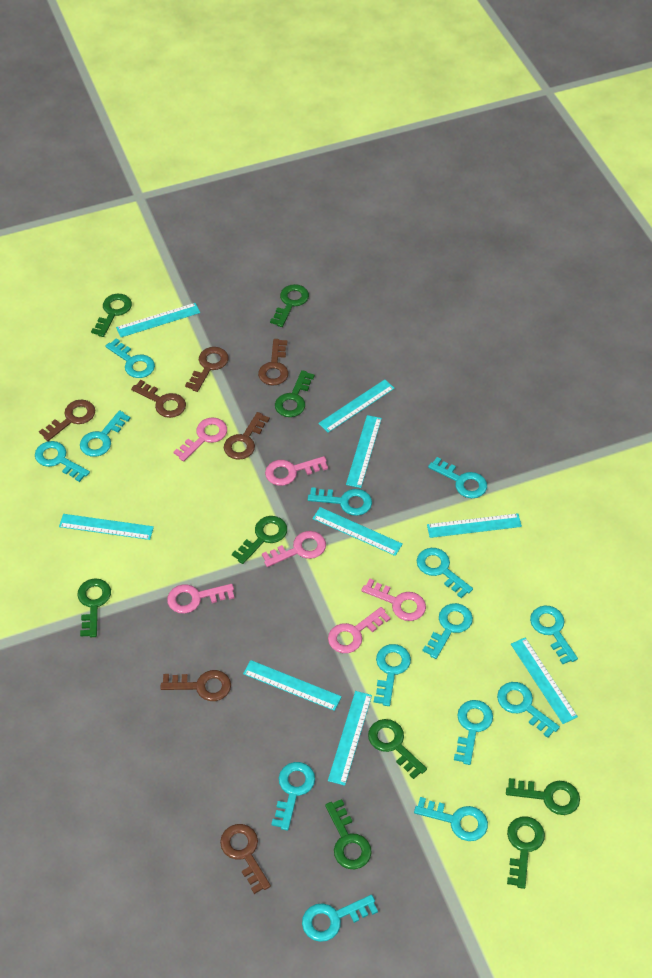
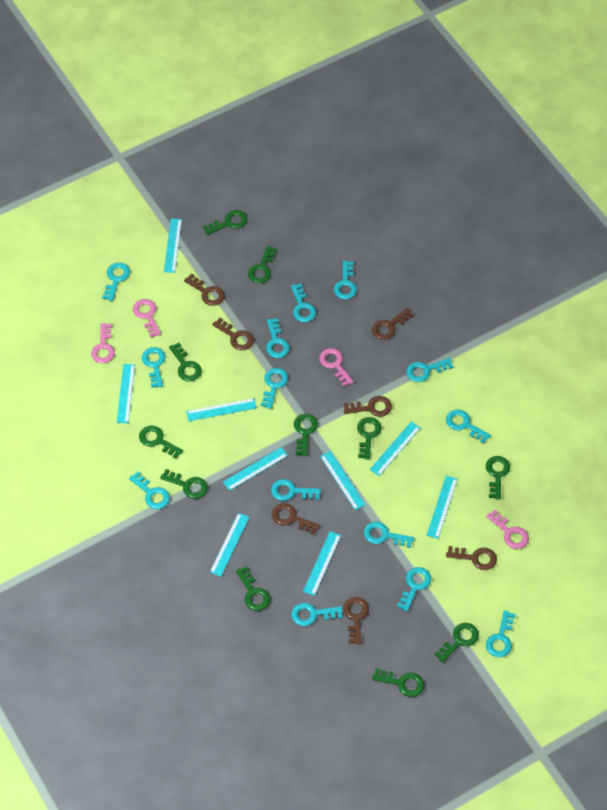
green key: 9 -> 11
pink key: 6 -> 4

